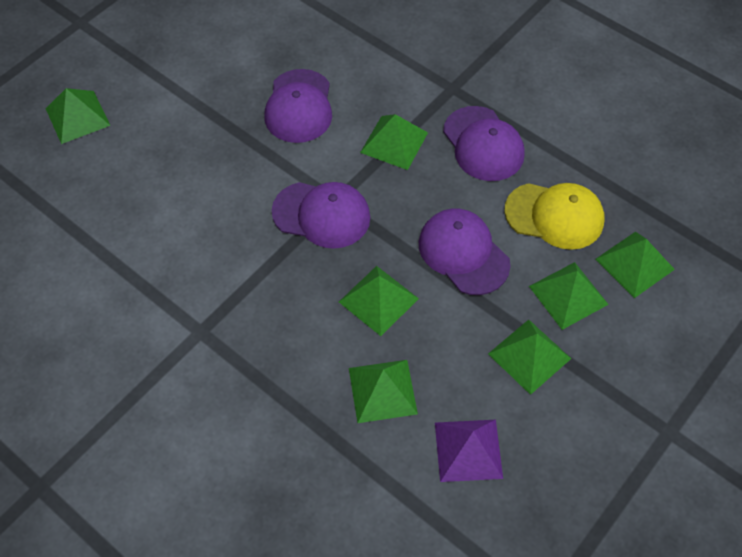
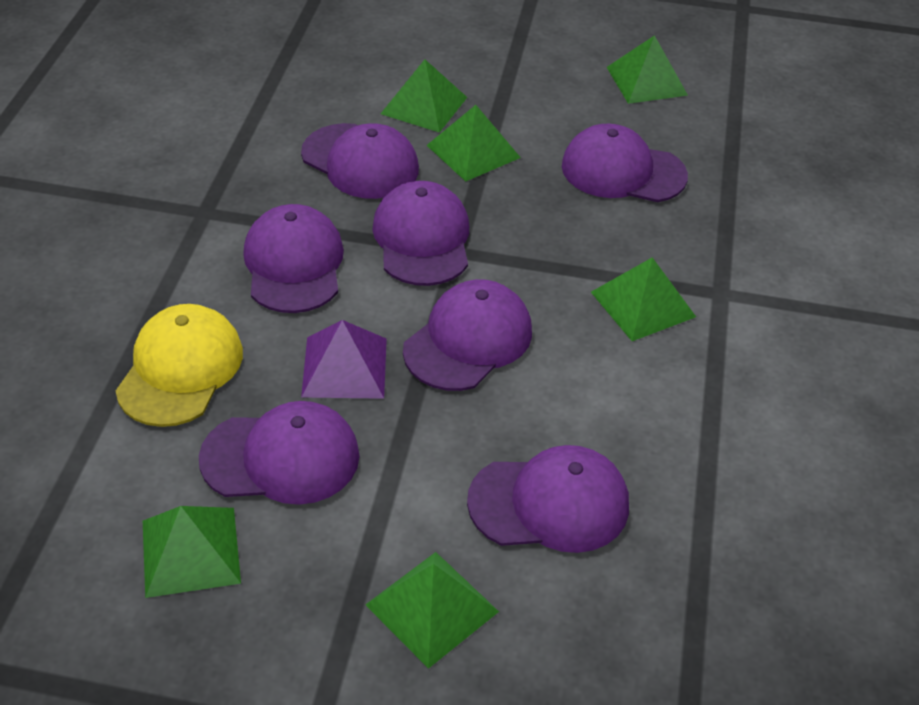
green pyramid: 7 -> 6
purple cap: 4 -> 7

